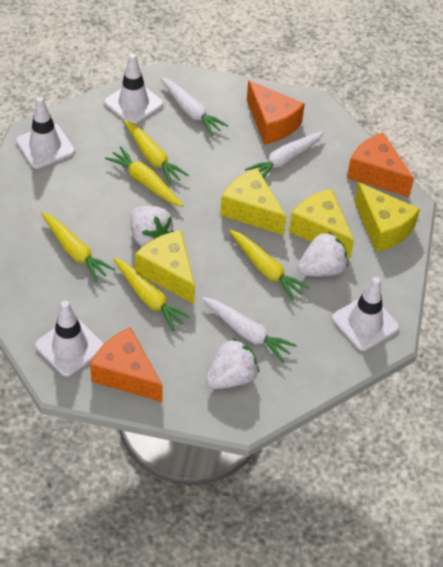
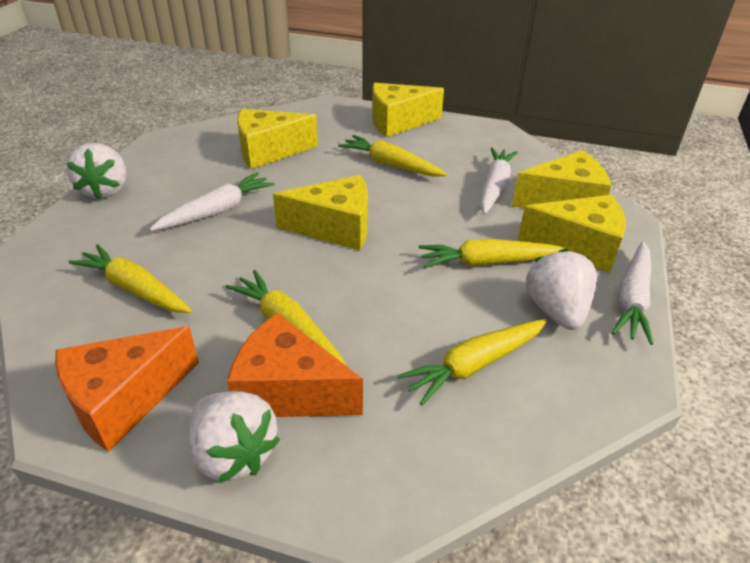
orange cheese: 3 -> 2
white traffic cone: 4 -> 0
yellow cheese: 4 -> 5

